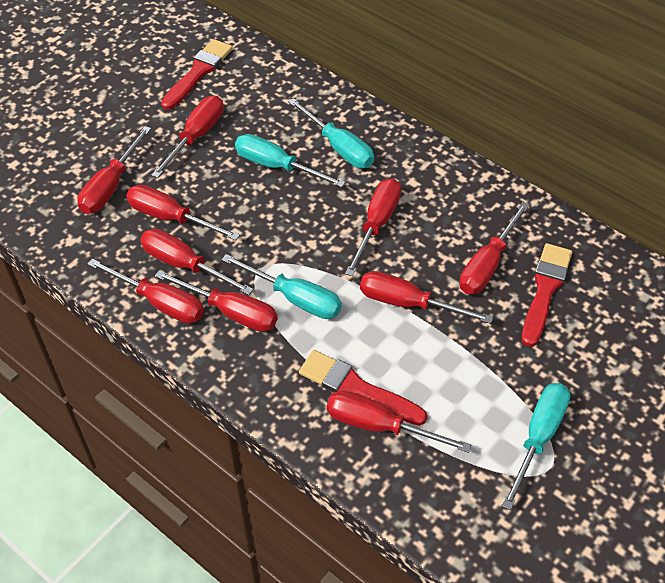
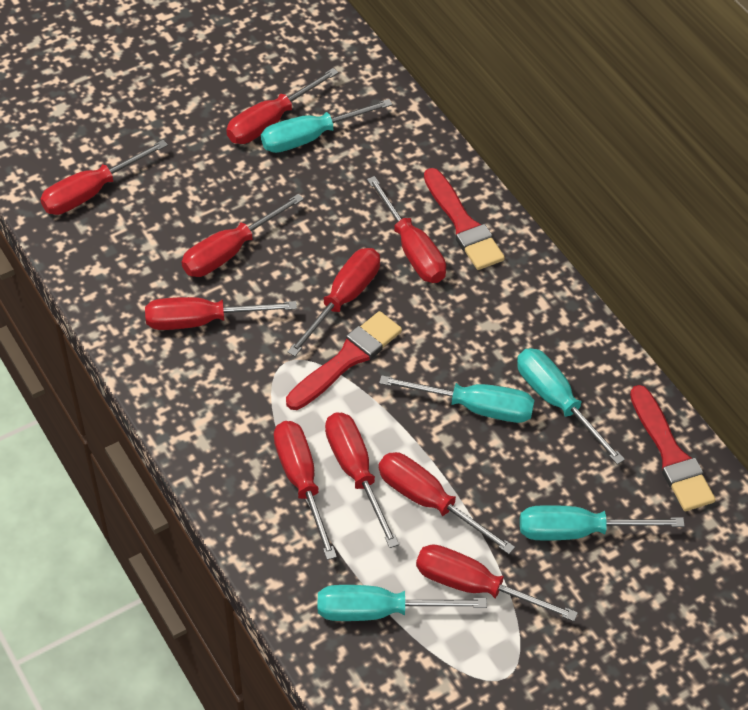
turquoise screwdriver: 4 -> 5

